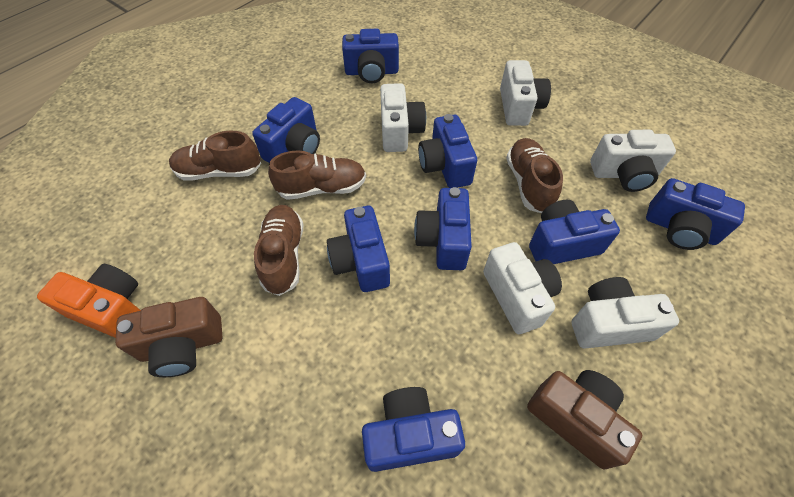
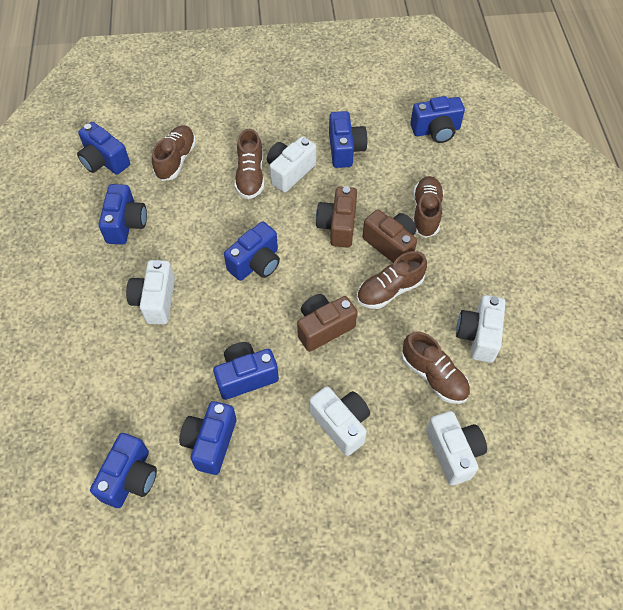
brown camera: 2 -> 3
brown shoe: 4 -> 5
orange camera: 1 -> 0

